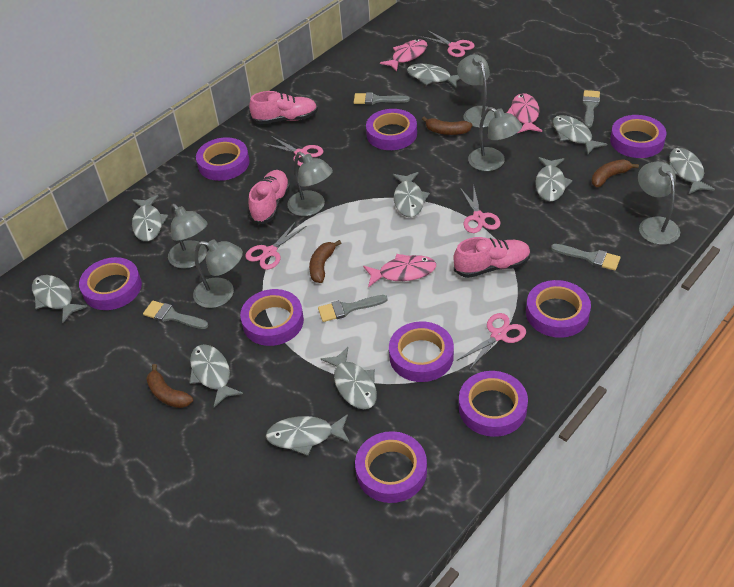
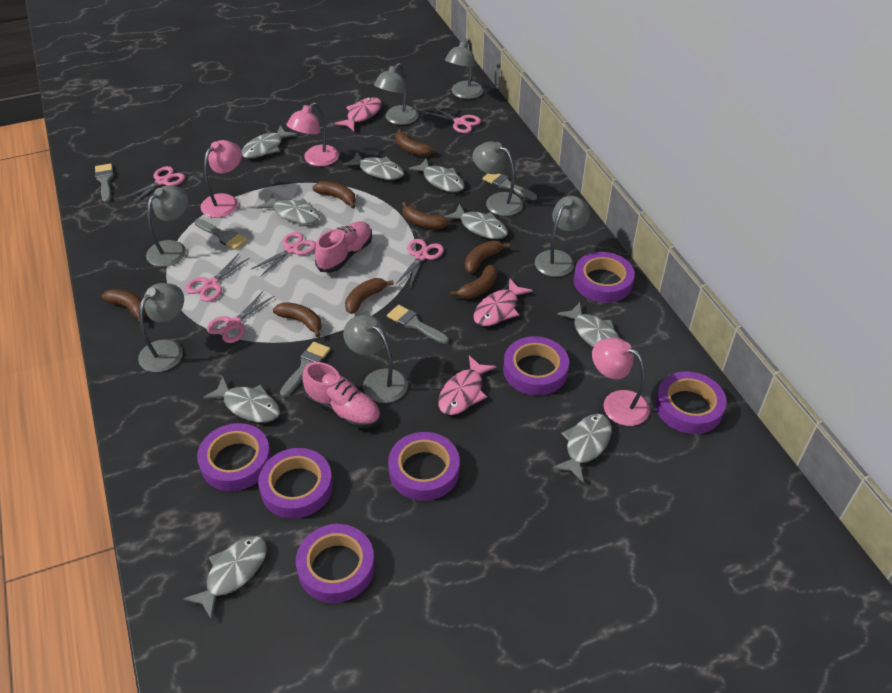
brown banana: 4 -> 8
grey fish: 10 -> 9
grey lamp: 6 -> 7
pink lamp: 0 -> 3
pink scissors: 5 -> 6
pink shoe: 3 -> 2
purple tape: 9 -> 7

